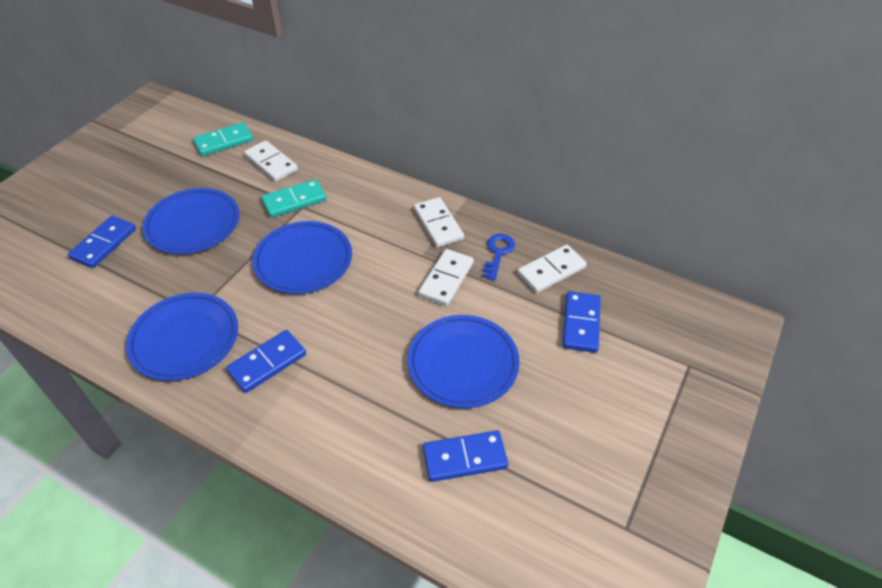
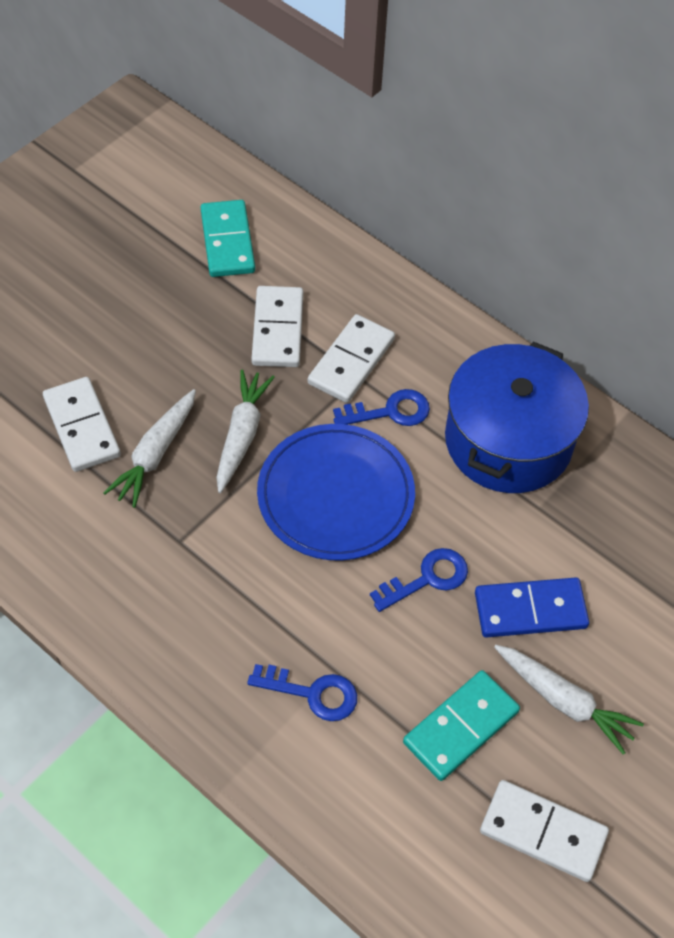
blue domino: 4 -> 1
blue key: 1 -> 3
blue plate: 4 -> 1
blue pot: 0 -> 1
white carrot: 0 -> 3

